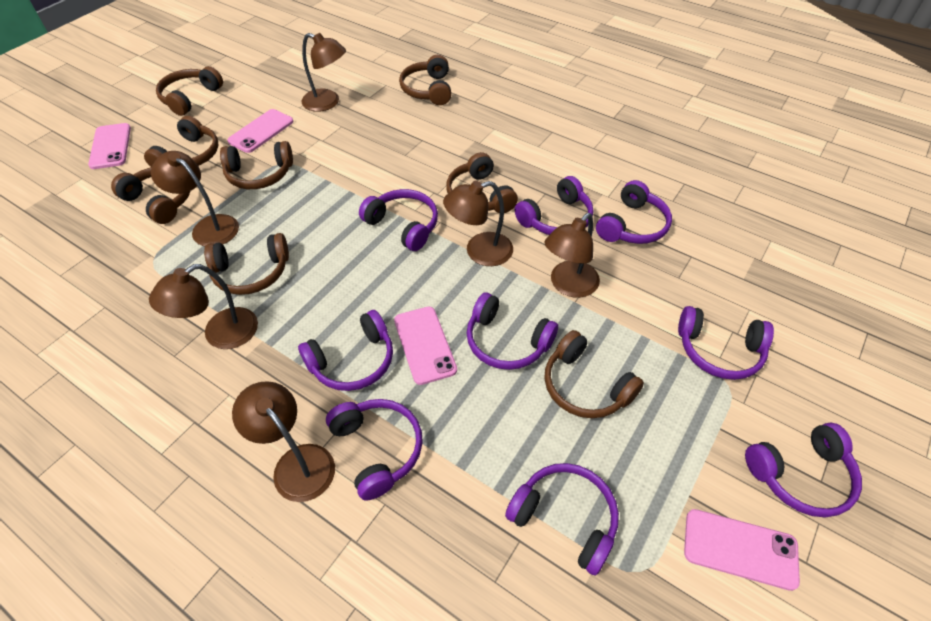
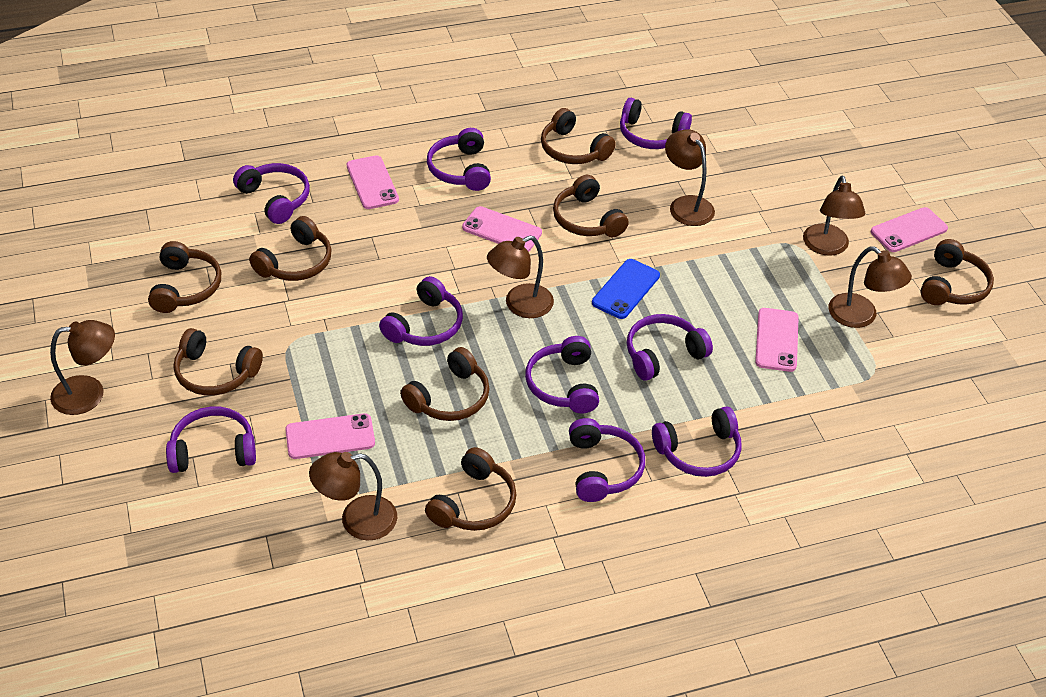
blue phone: 0 -> 1
pink phone: 4 -> 5

